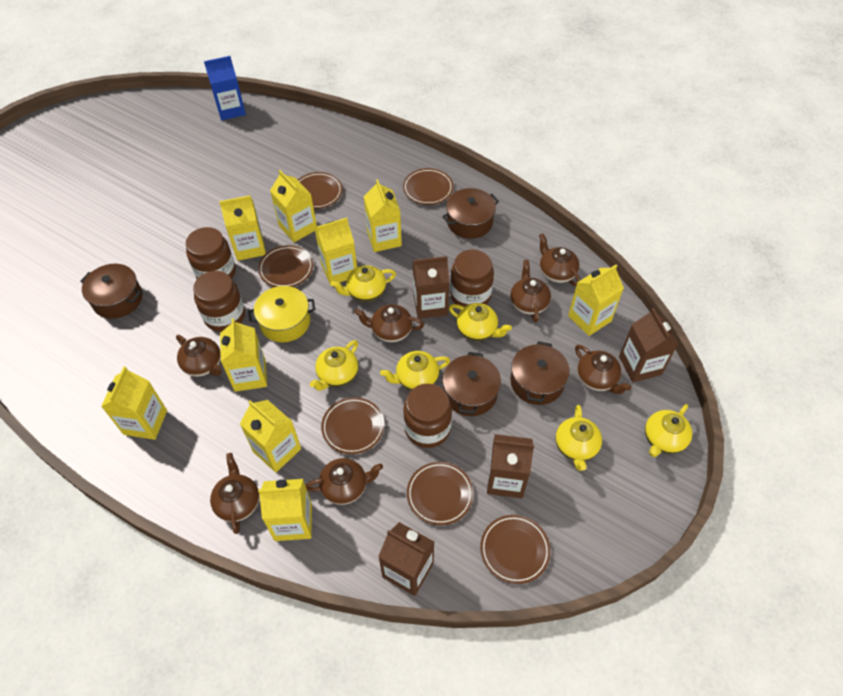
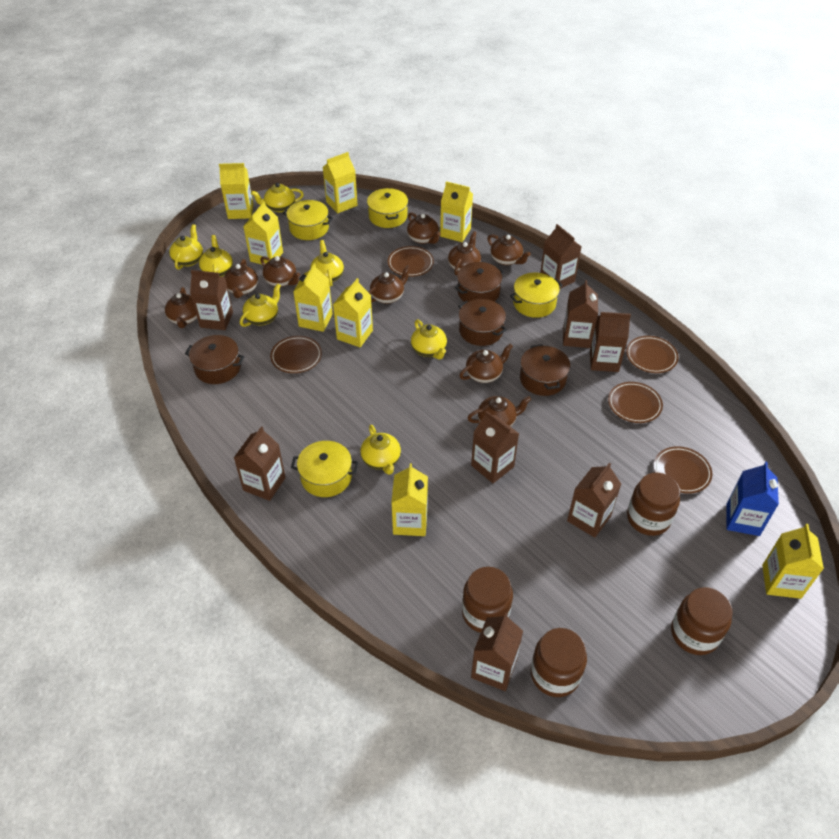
brown carton: 4 -> 8
brown plate: 6 -> 5
brown teapot: 7 -> 9
yellow carton: 9 -> 8
yellow pot: 1 -> 4
yellow teapot: 6 -> 7

